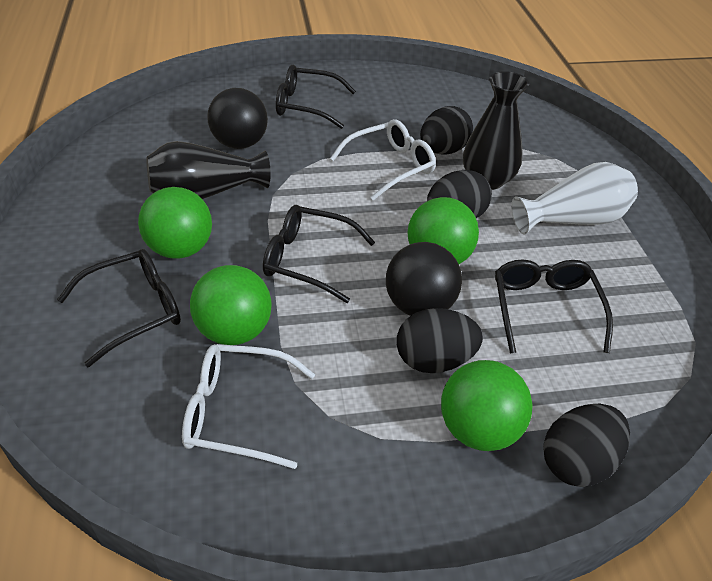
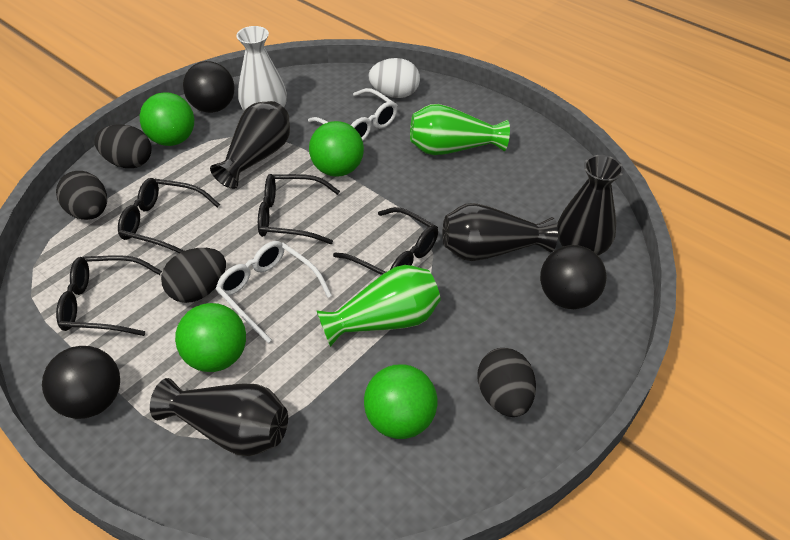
black ball: 2 -> 3
black vase: 2 -> 4
green vase: 0 -> 2
white egg: 0 -> 1

